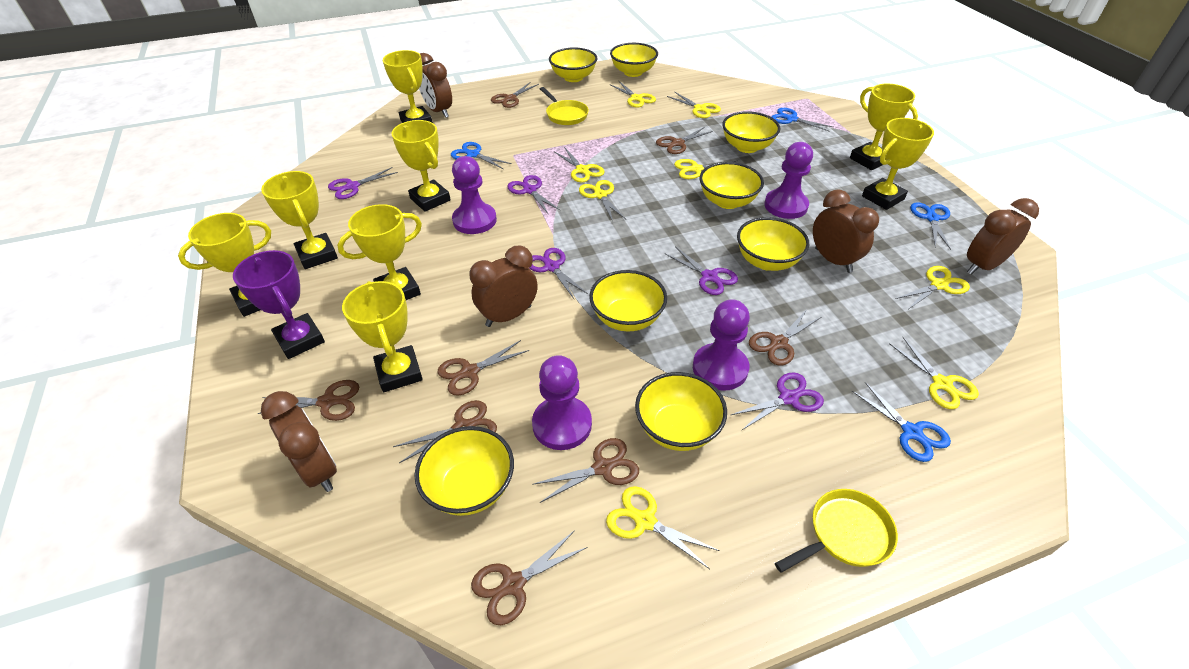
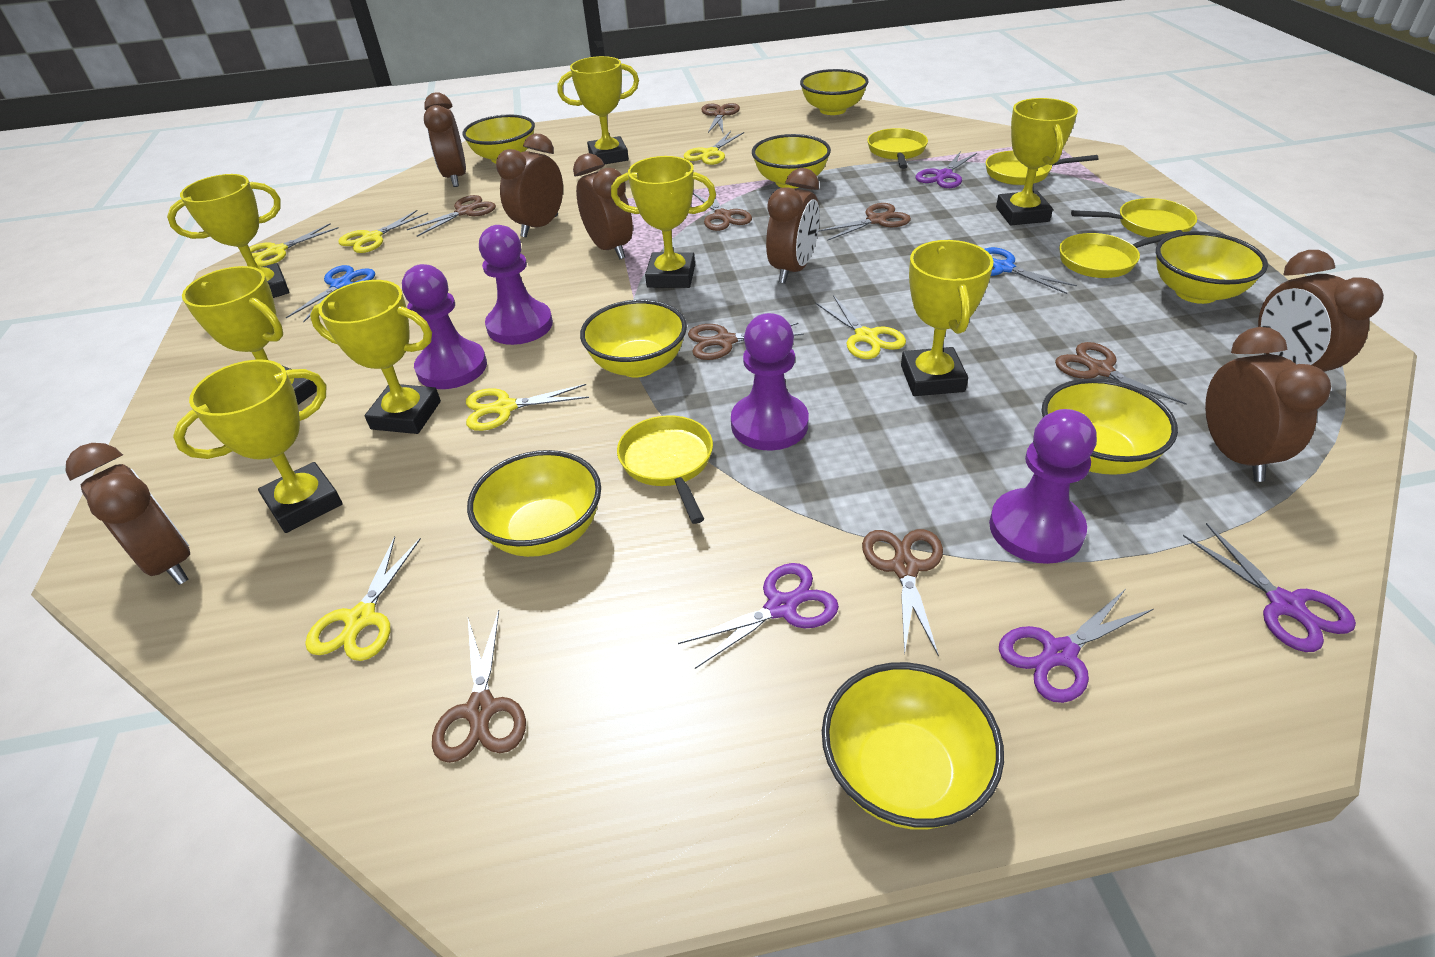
blue scissors: 4 -> 2
brown clock: 5 -> 7
purple scissors: 5 -> 4
purple trophy: 1 -> 0
yellow pan: 2 -> 5
yellow scissors: 8 -> 6

